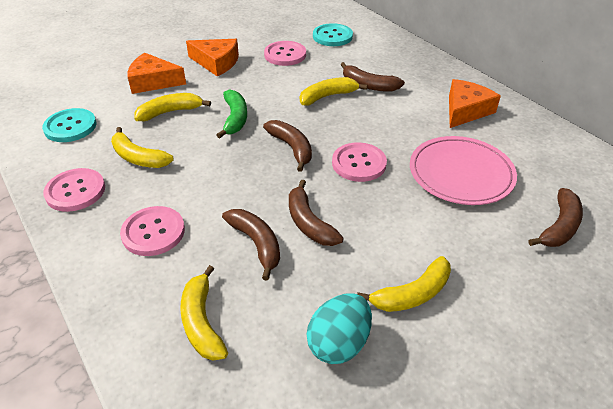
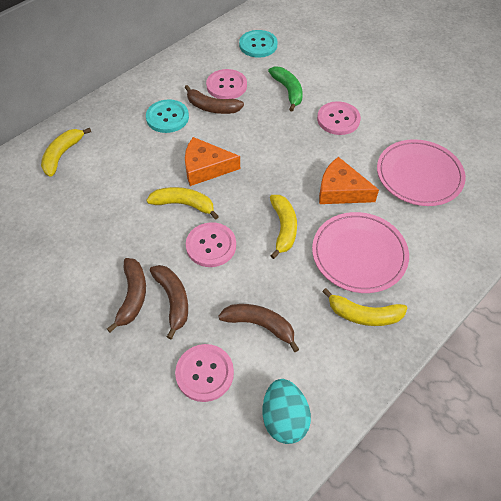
brown banana: 5 -> 4
orange cheese: 3 -> 2
pink plate: 1 -> 2
yellow banana: 5 -> 4

